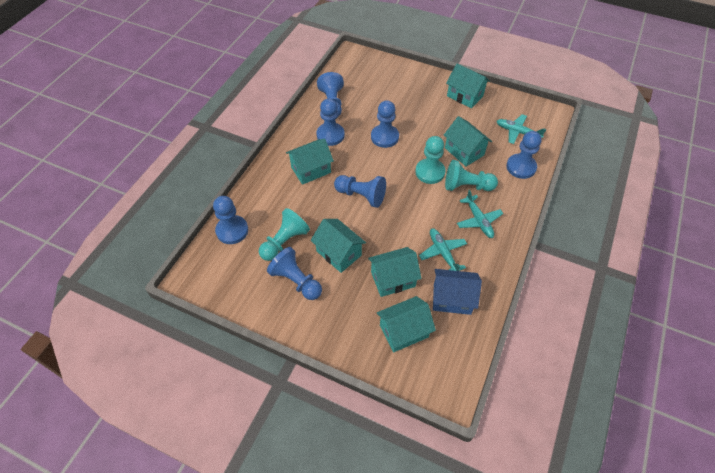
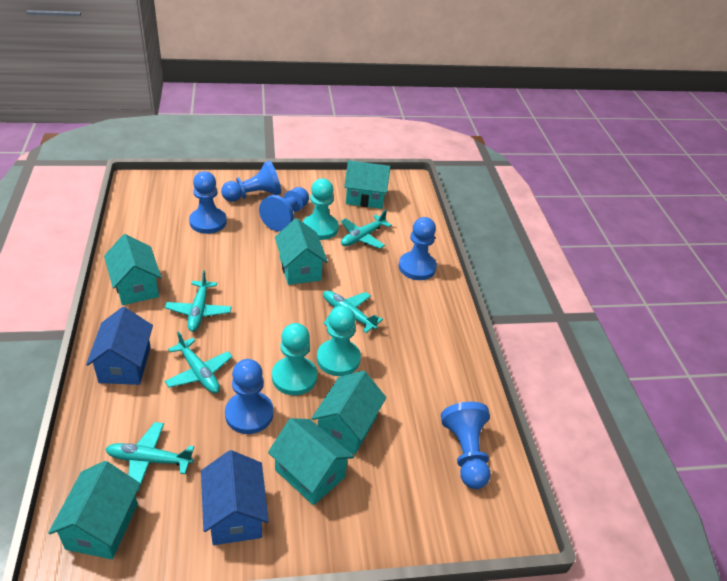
blue house: 1 -> 2
blue pawn: 7 -> 6
turquoise plane: 3 -> 5

